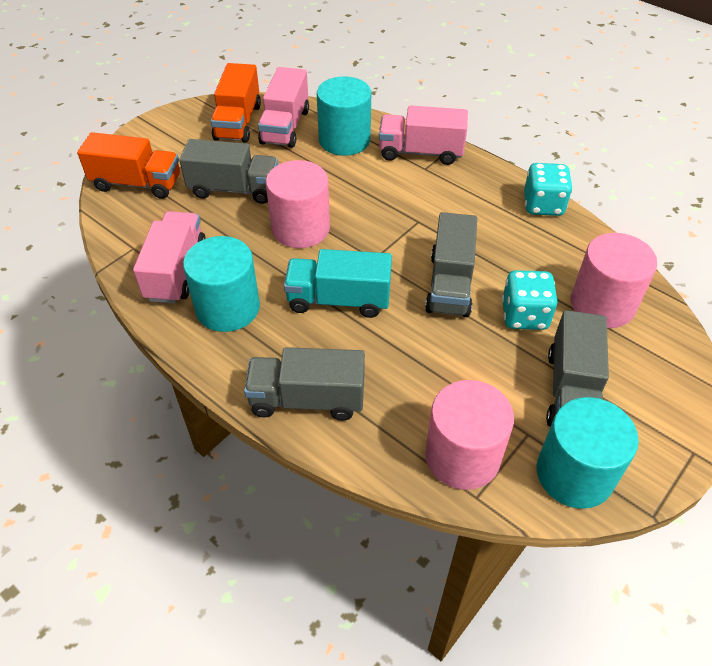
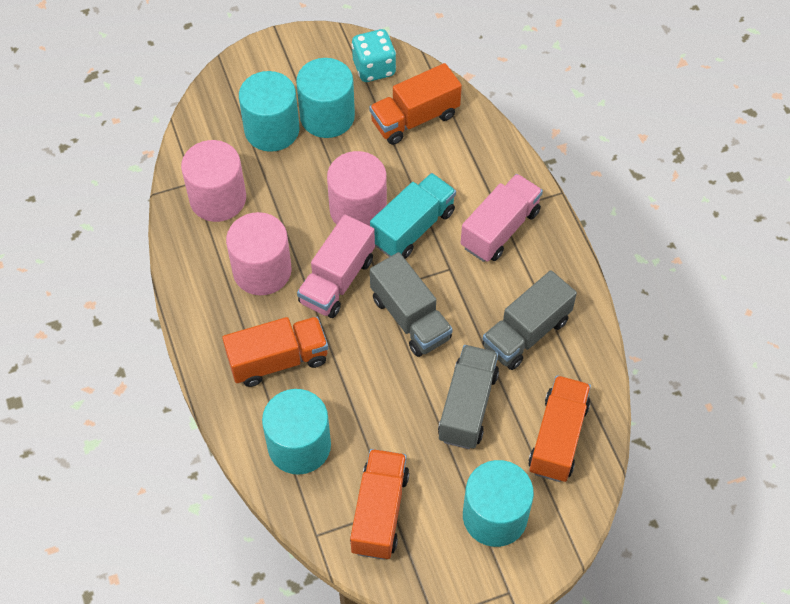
grey truck: 4 -> 3
orange truck: 2 -> 4
pink truck: 3 -> 2
turquoise cylinder: 3 -> 4
turquoise dice: 2 -> 1

